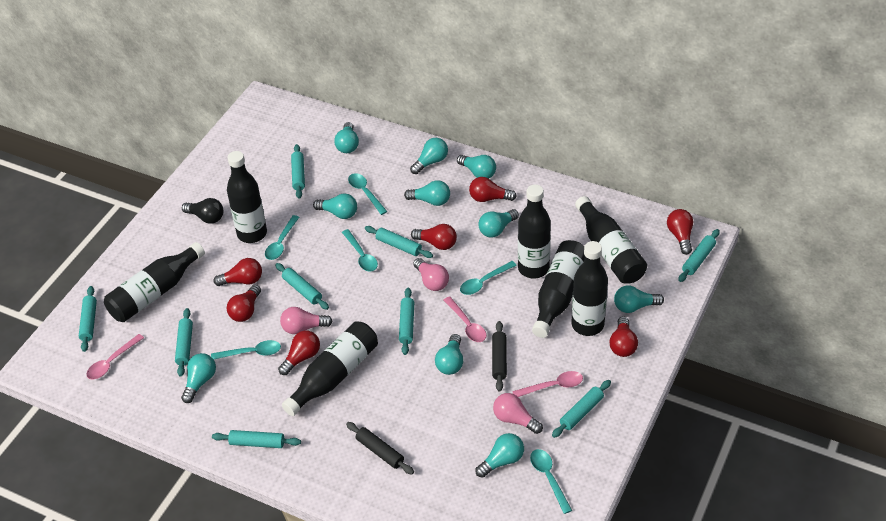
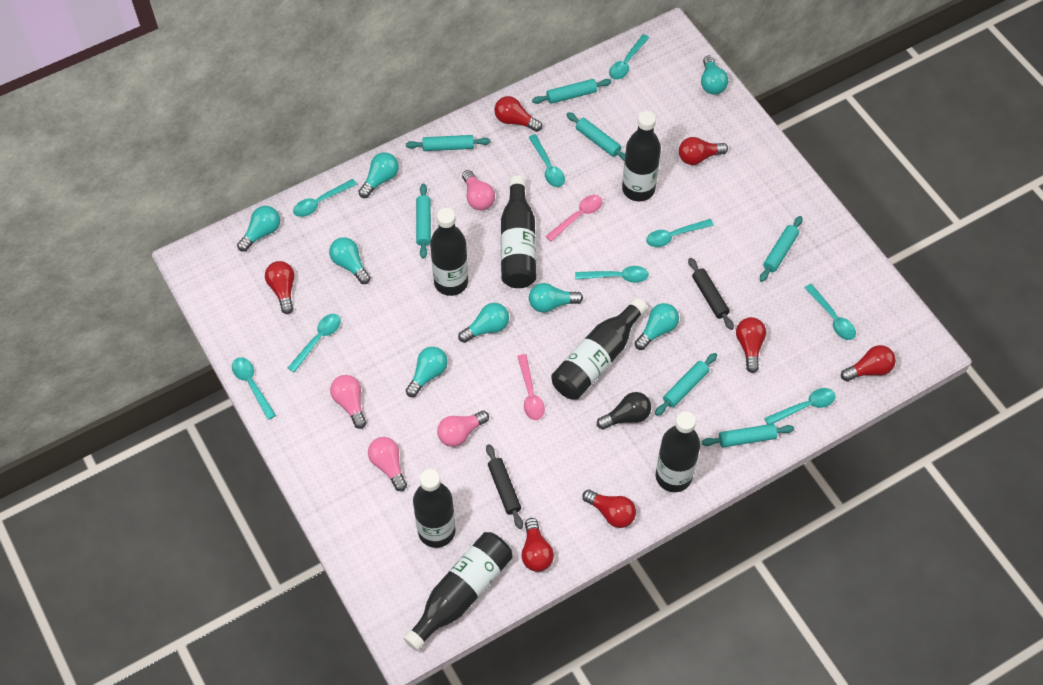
pink light bulb: 3 -> 4
pink spoon: 3 -> 2
turquoise light bulb: 10 -> 8
turquoise rolling pin: 9 -> 7
turquoise spoon: 6 -> 9

